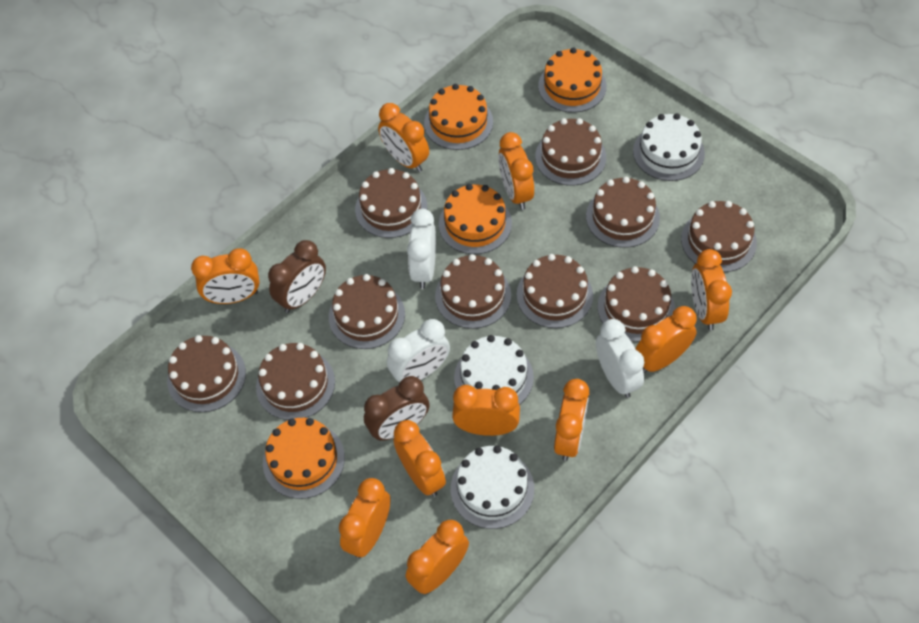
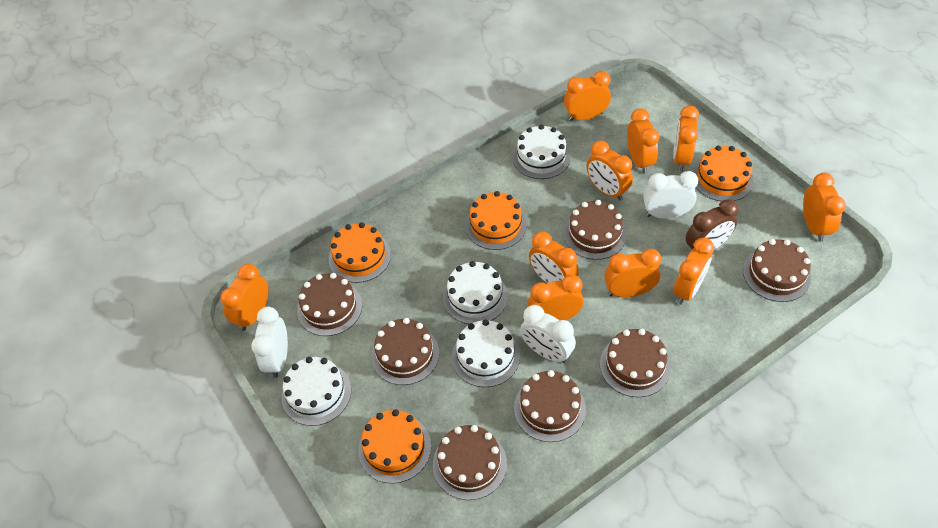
brown cake: 10 -> 7
brown clock: 2 -> 1
white cake: 3 -> 4

